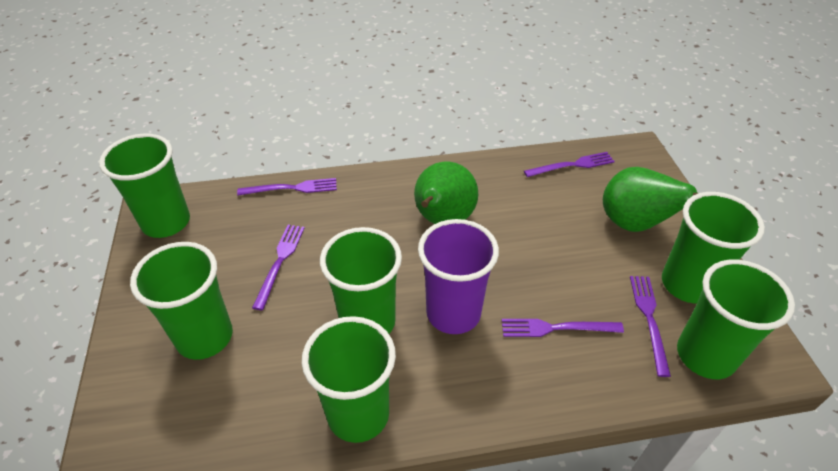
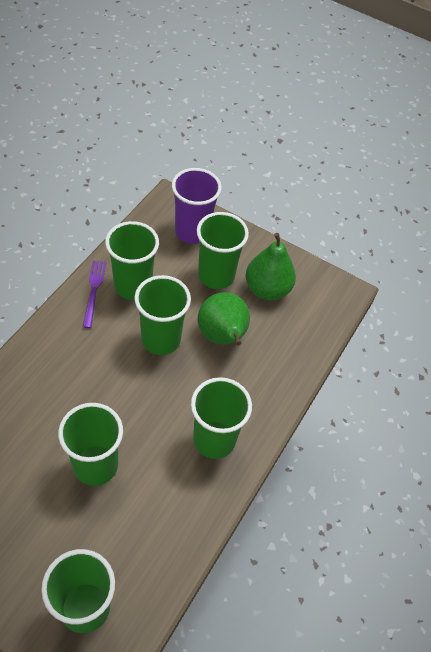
purple fork: 5 -> 1

